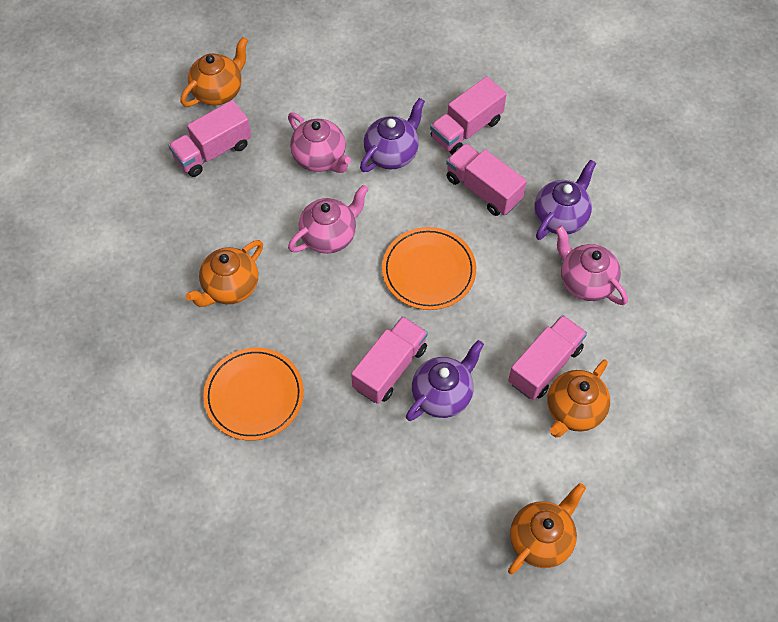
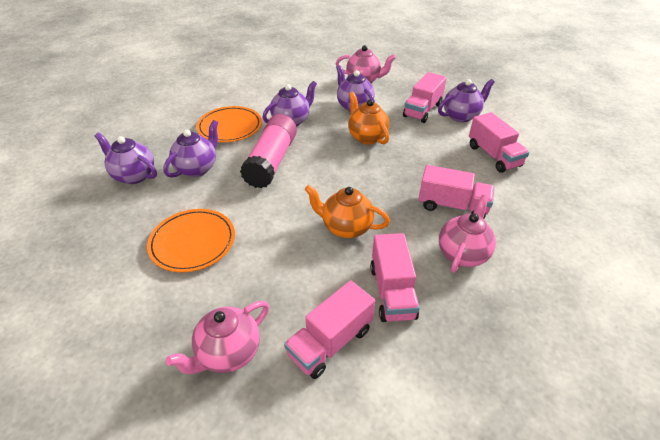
orange teapot: 4 -> 2
pink glue stick: 0 -> 1
purple teapot: 3 -> 5

